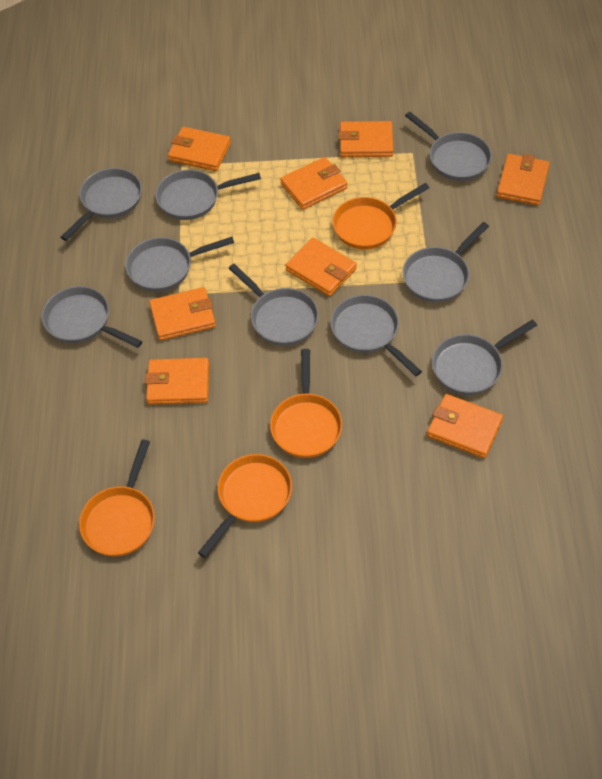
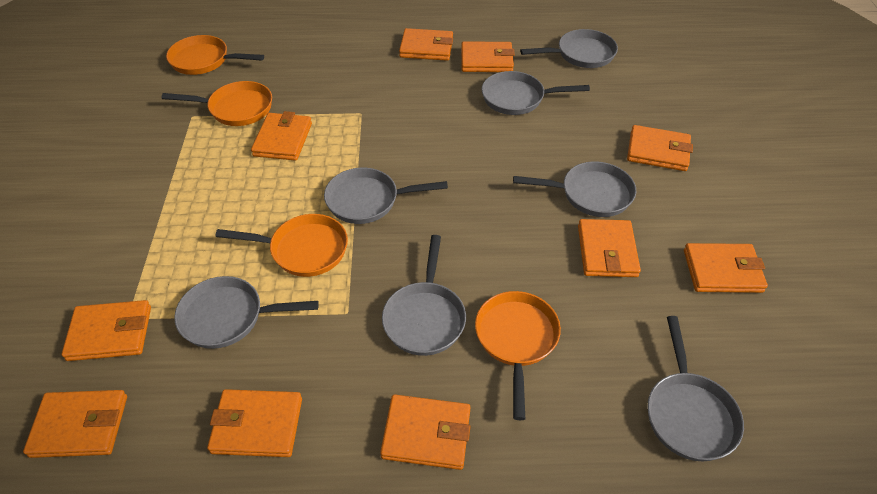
grey pan: 9 -> 7
orange wallet: 8 -> 10

